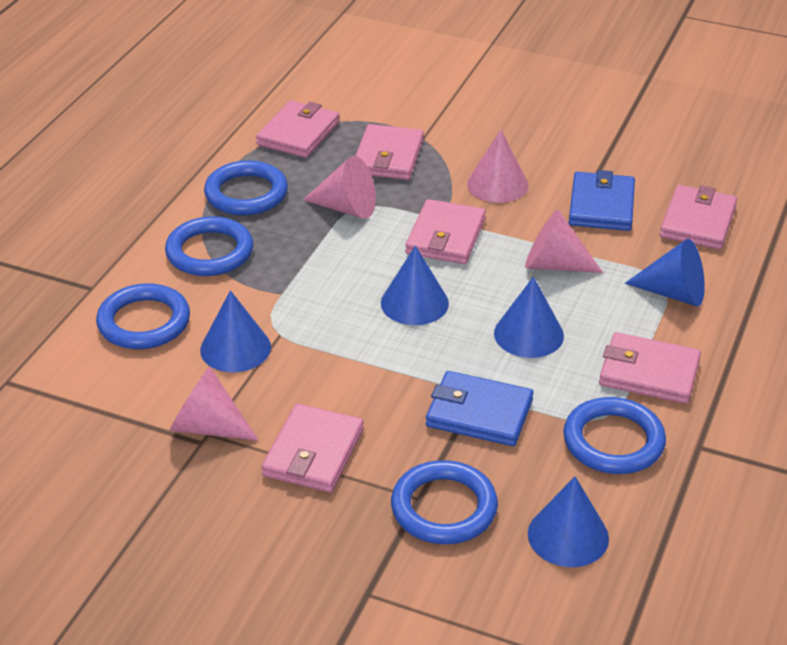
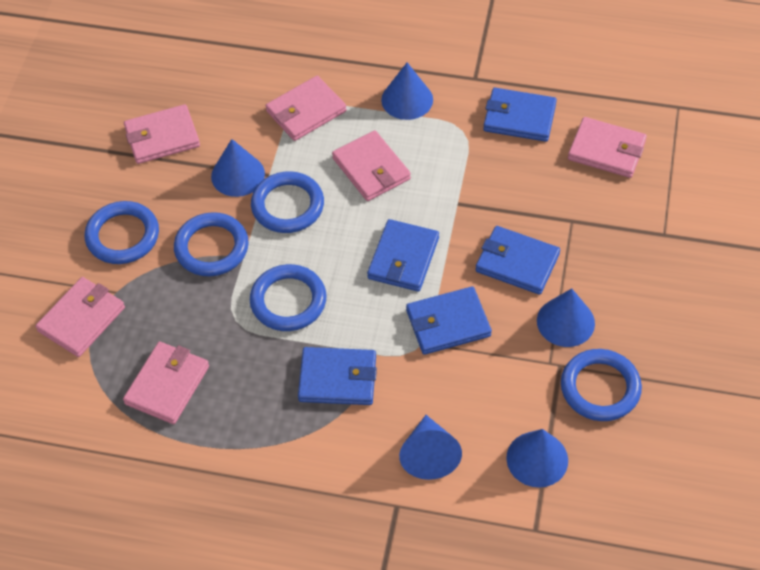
blue wallet: 2 -> 5
pink cone: 4 -> 0

